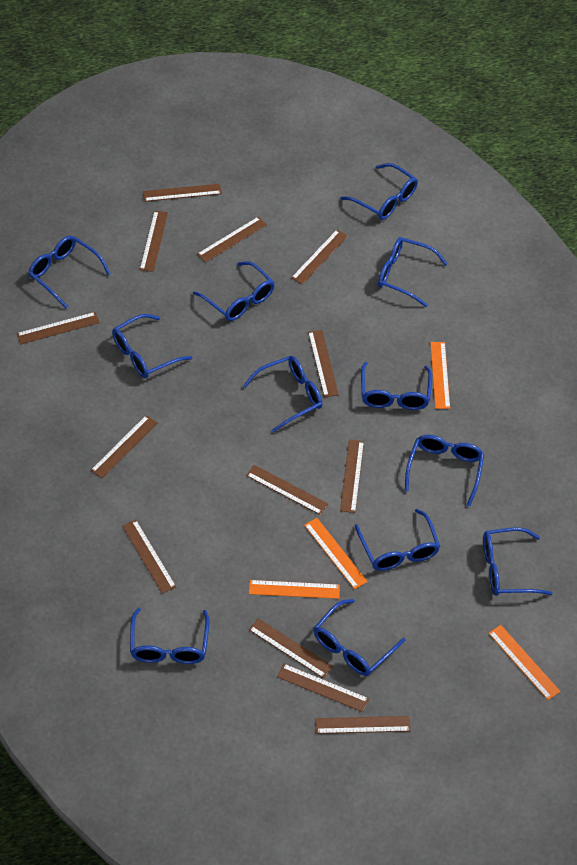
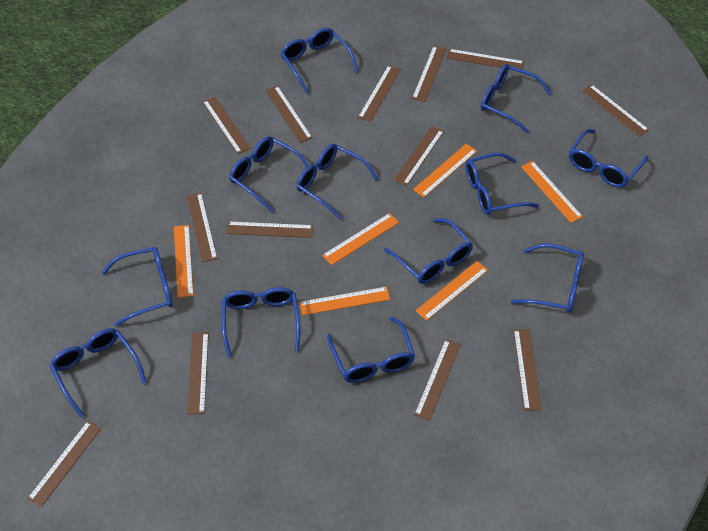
orange ruler: 4 -> 6

